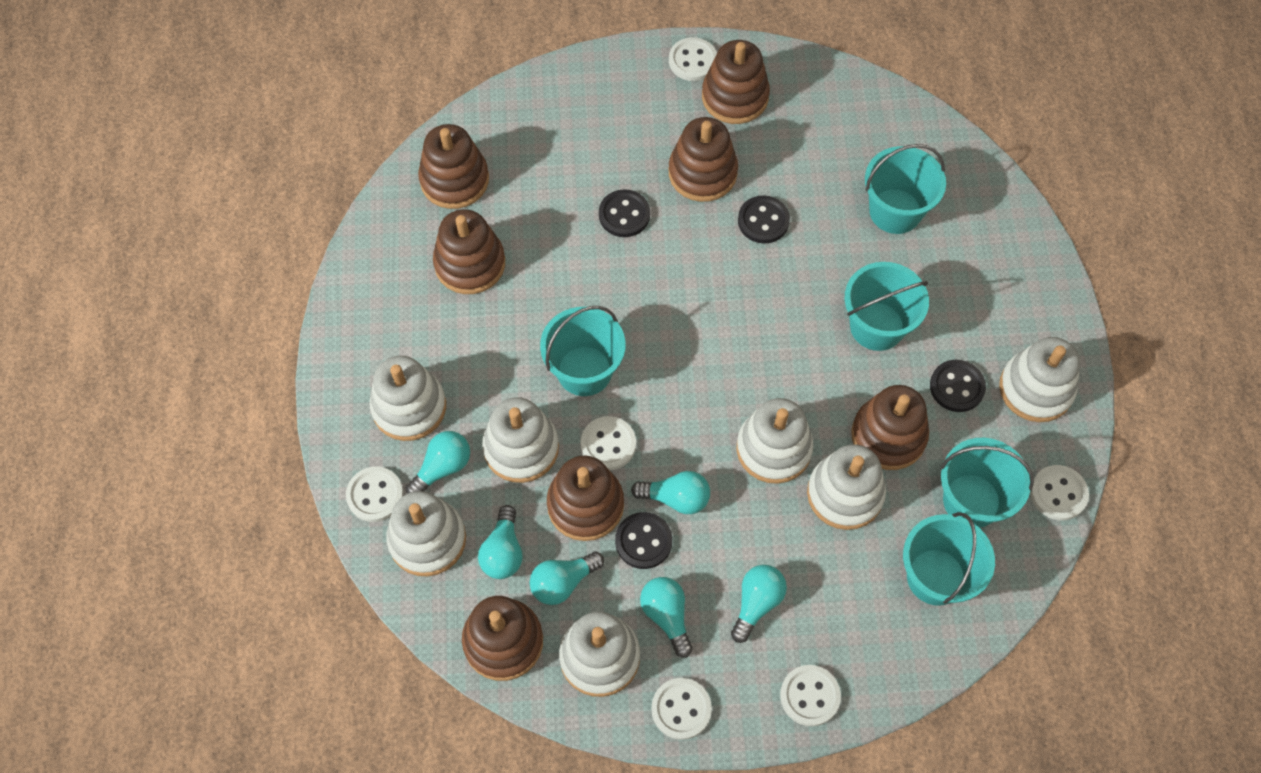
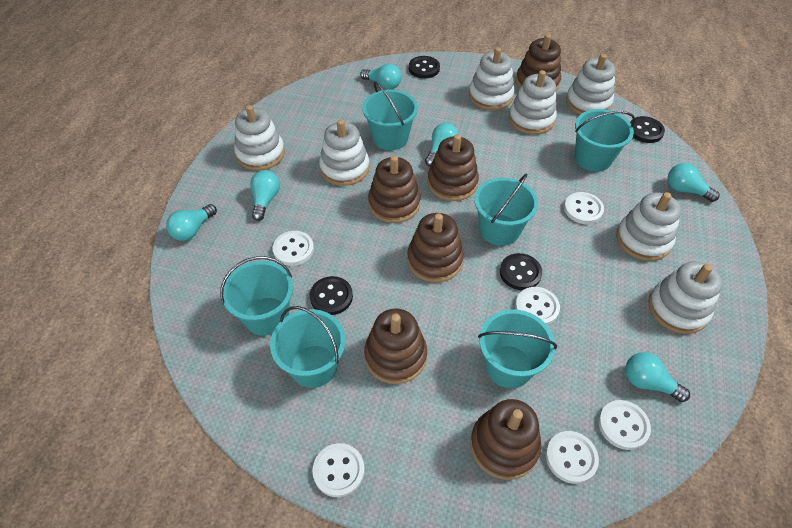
brown stacking toy: 7 -> 6
turquoise bucket: 5 -> 6

